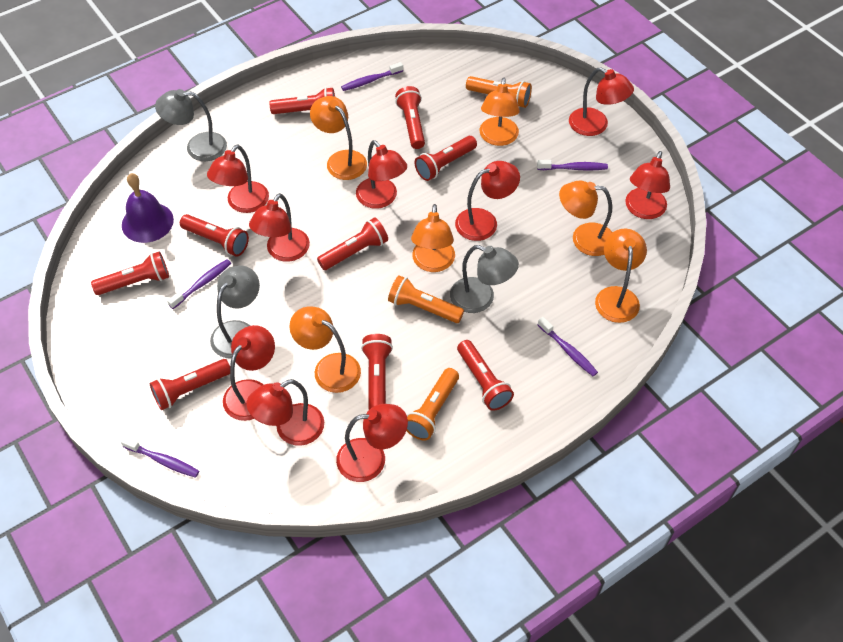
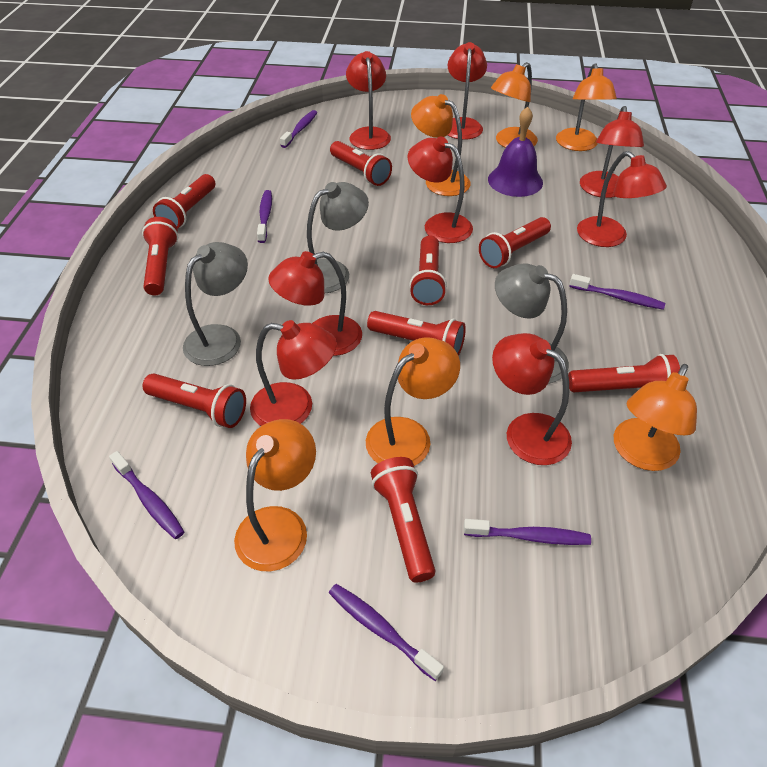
orange flashlight: 3 -> 0
purple toothbrush: 5 -> 6
red lamp: 9 -> 8

